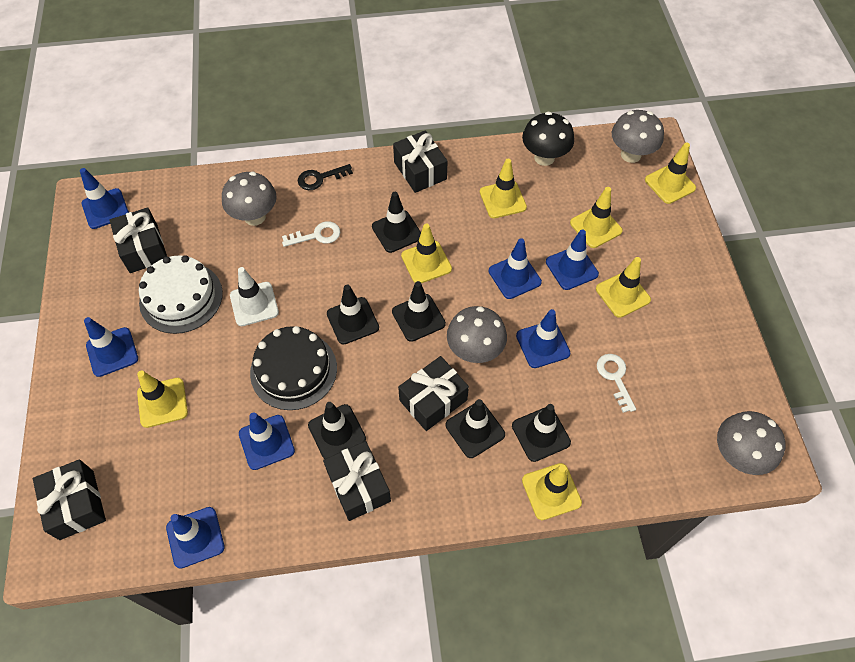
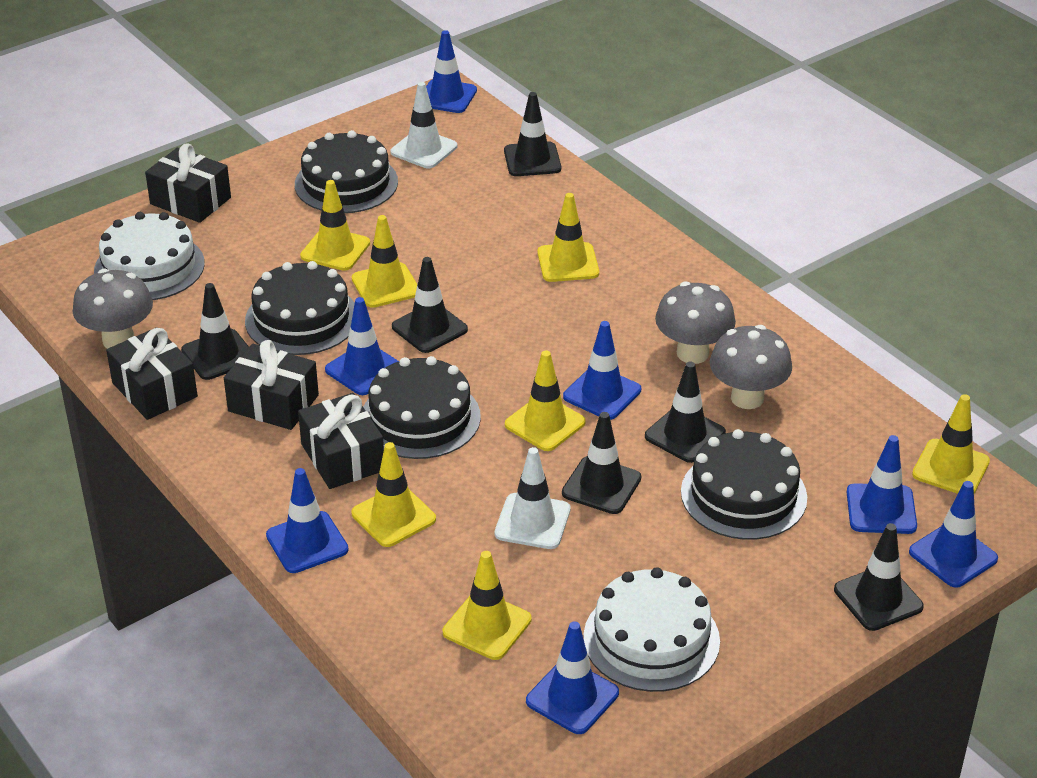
black cake: 1 -> 4
black gift: 5 -> 4
black key: 1 -> 0
black mushroom: 1 -> 0
grey mushroom: 4 -> 3
white cake: 1 -> 2
white key: 2 -> 0
white traffic cone: 1 -> 2

